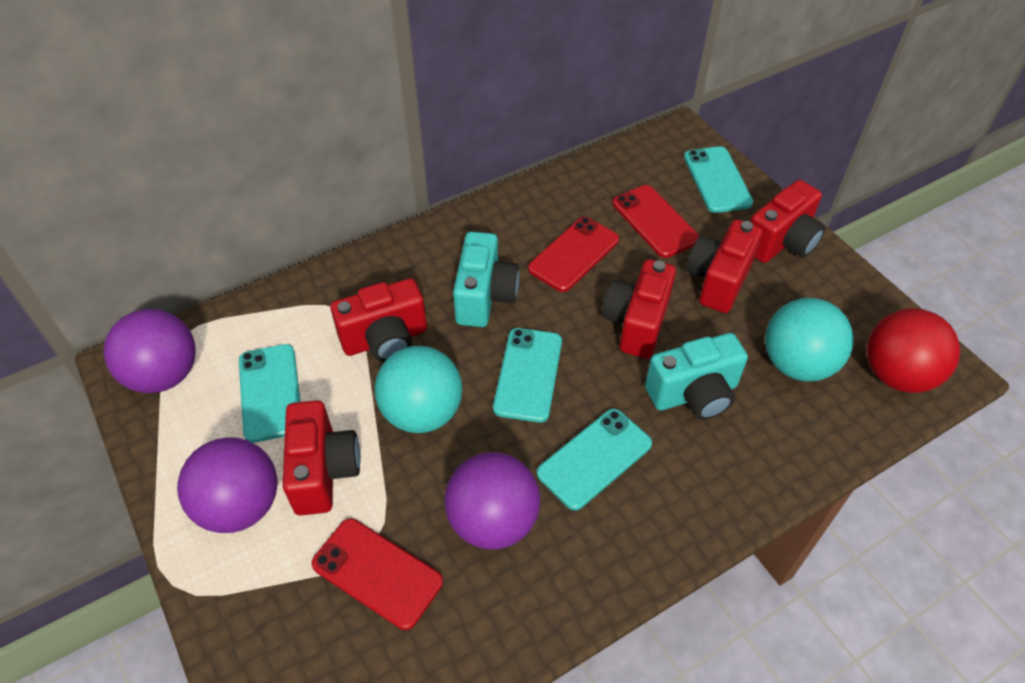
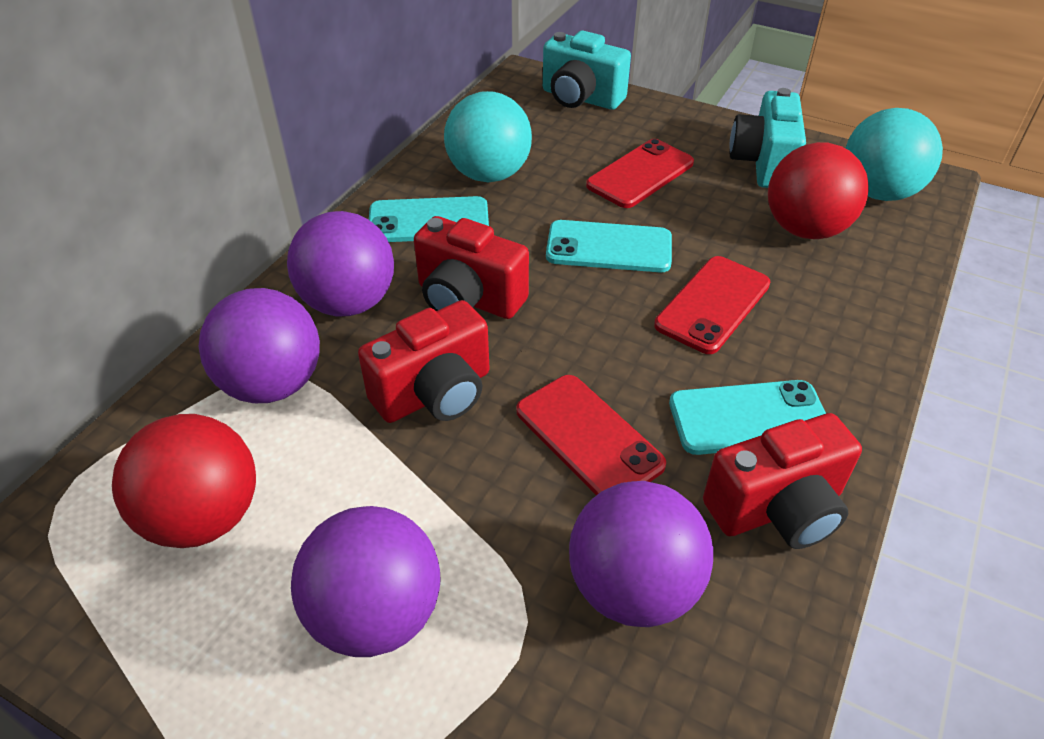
purple ball: 3 -> 4
red ball: 1 -> 2
red camera: 5 -> 3
turquoise phone: 4 -> 3

